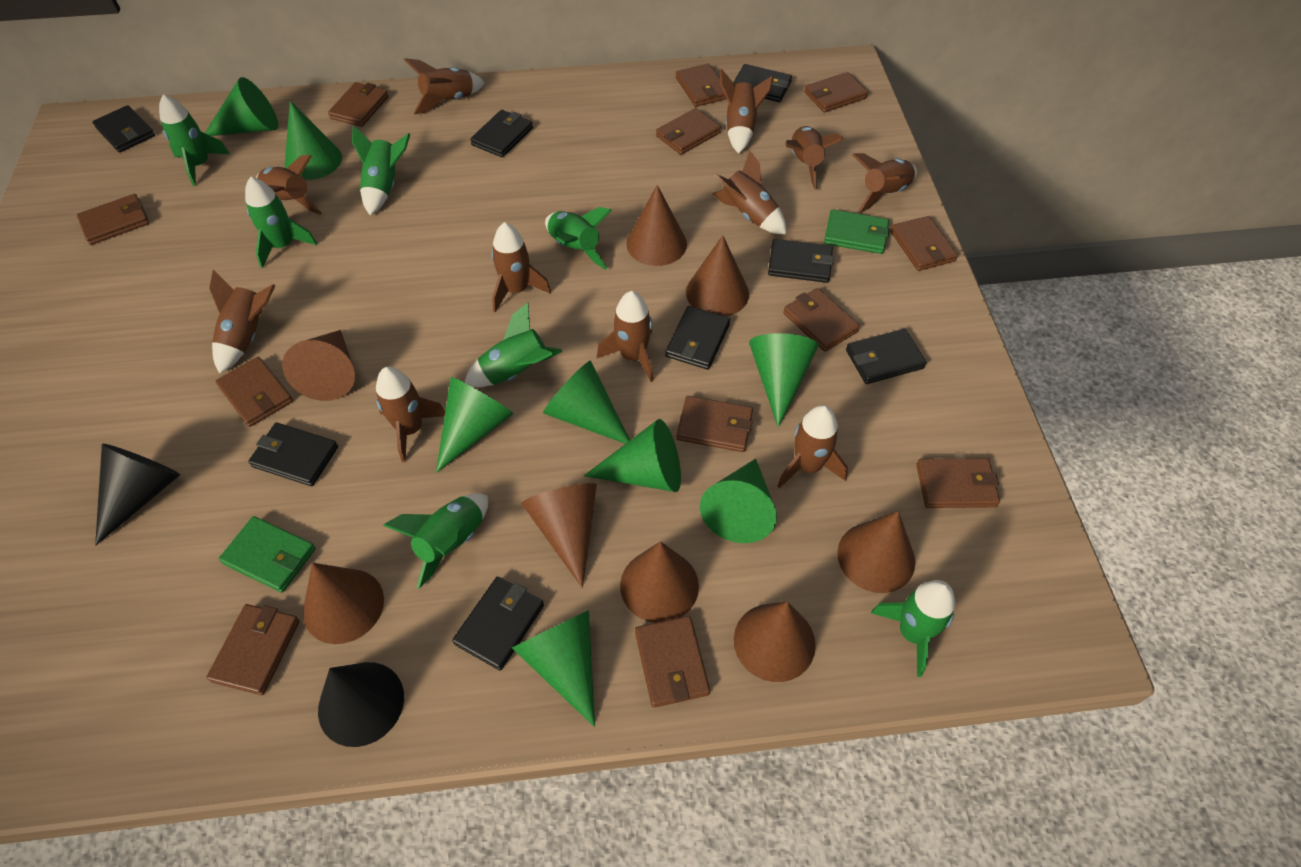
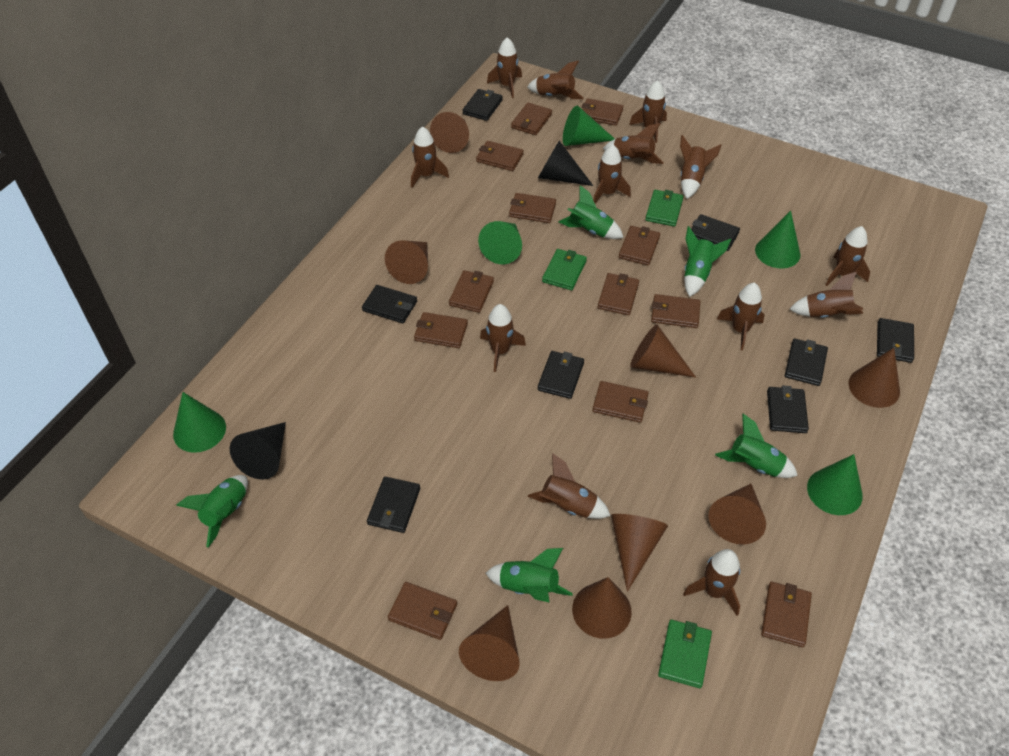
brown rocket: 11 -> 13
green cone: 8 -> 5
green rocket: 7 -> 5
green wallet: 2 -> 3

